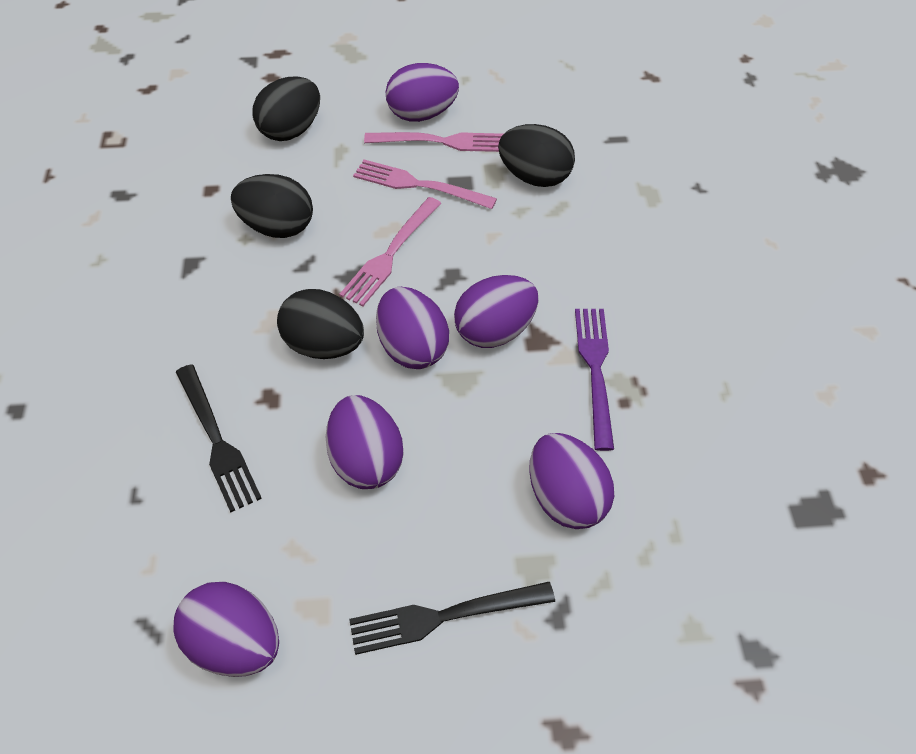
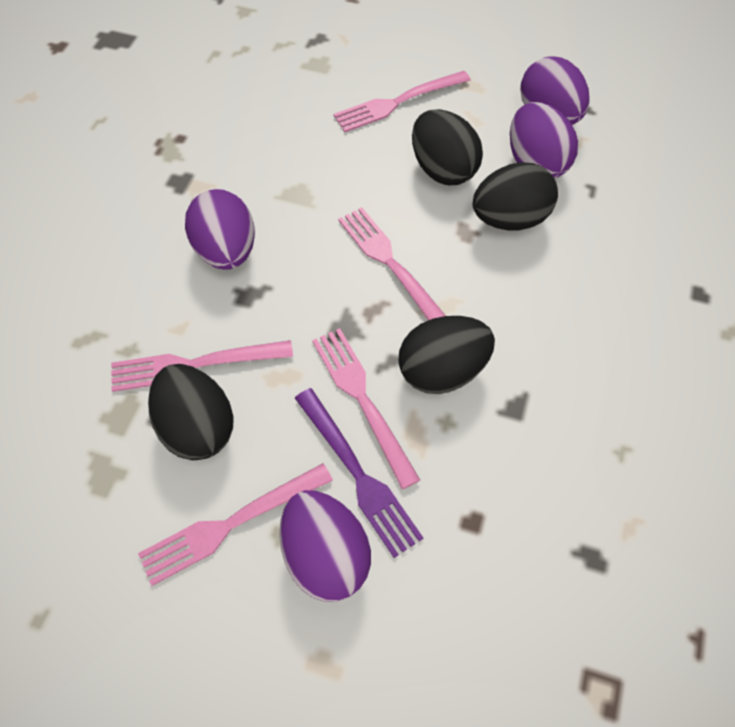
black fork: 2 -> 0
pink fork: 3 -> 5
purple egg: 6 -> 4

